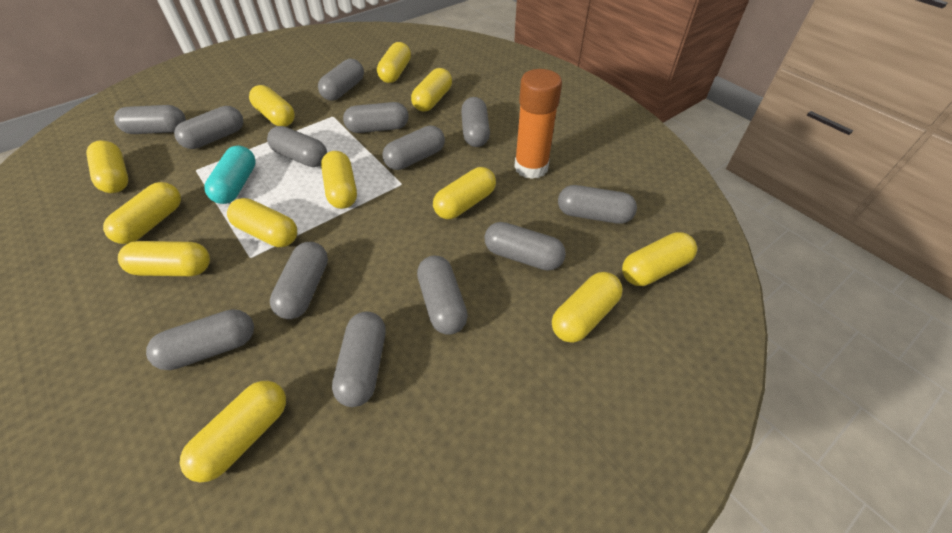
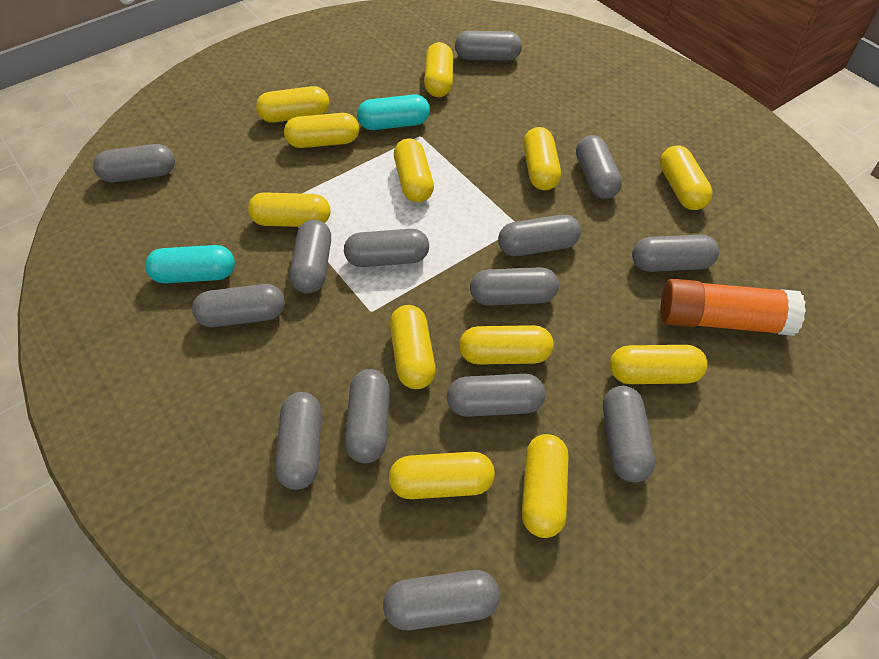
grey capsule: 13 -> 14
turquoise capsule: 1 -> 2

